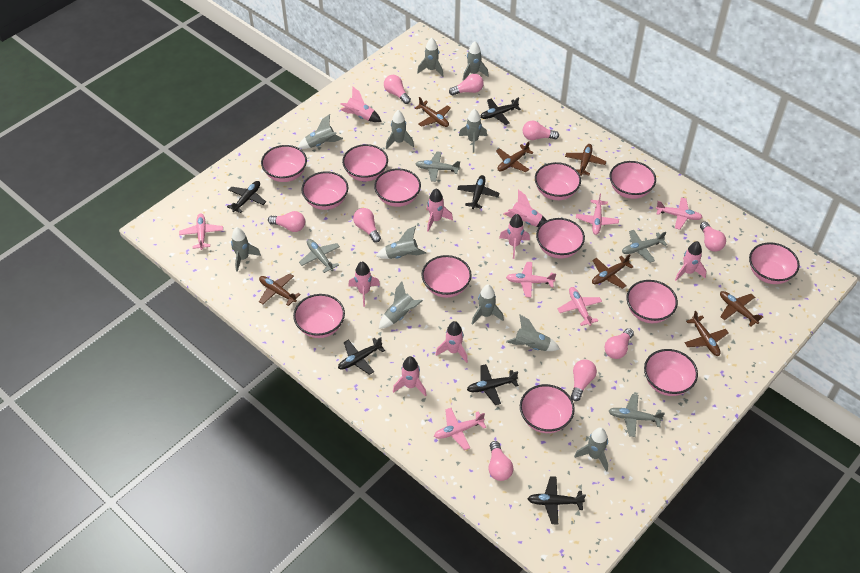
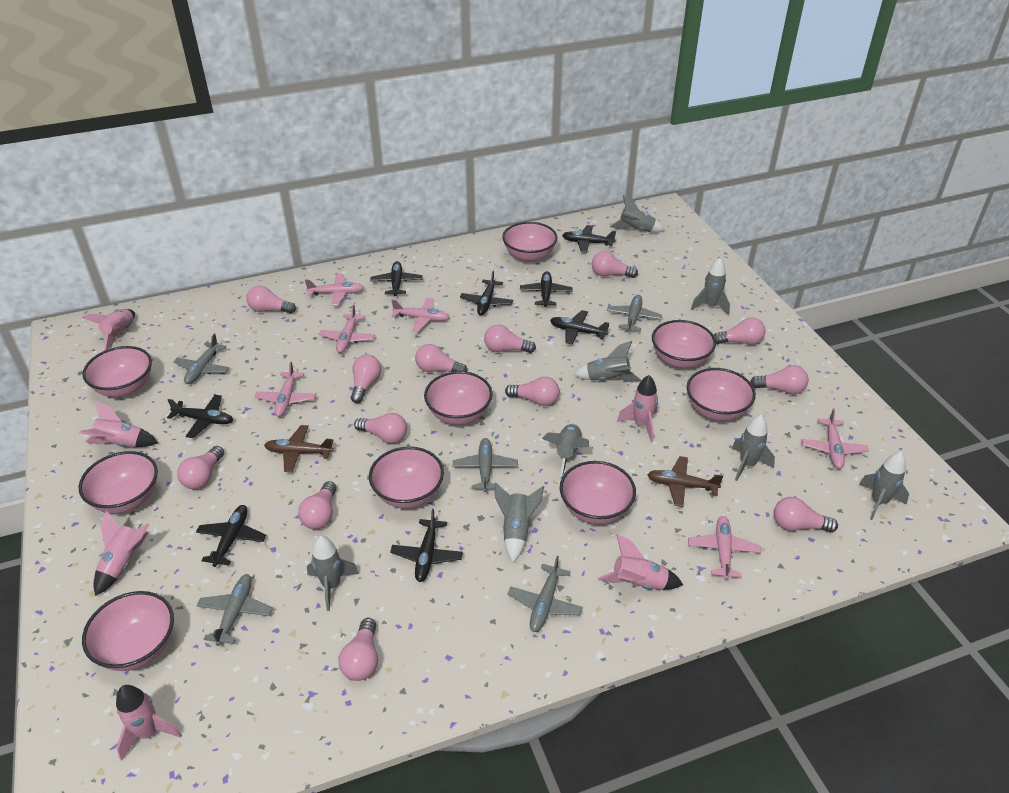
black plane: 6 -> 8
brown plane: 7 -> 2
grey plane: 4 -> 5
grey rocket: 11 -> 8
pink bowl: 13 -> 9
pink light bulb: 9 -> 13
pink rocket: 8 -> 6

